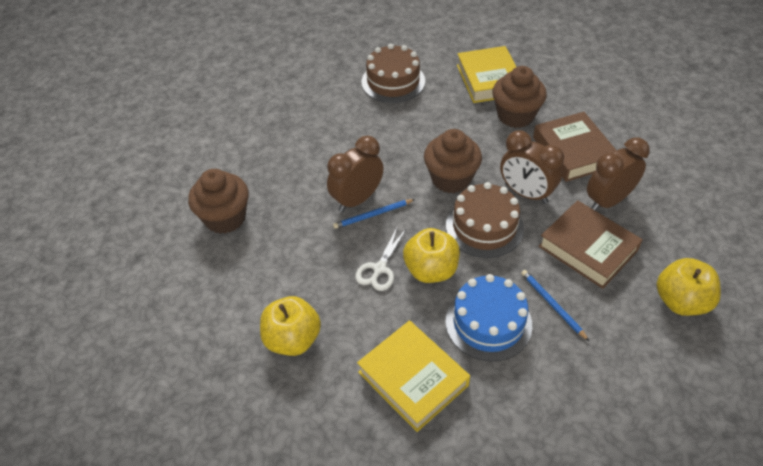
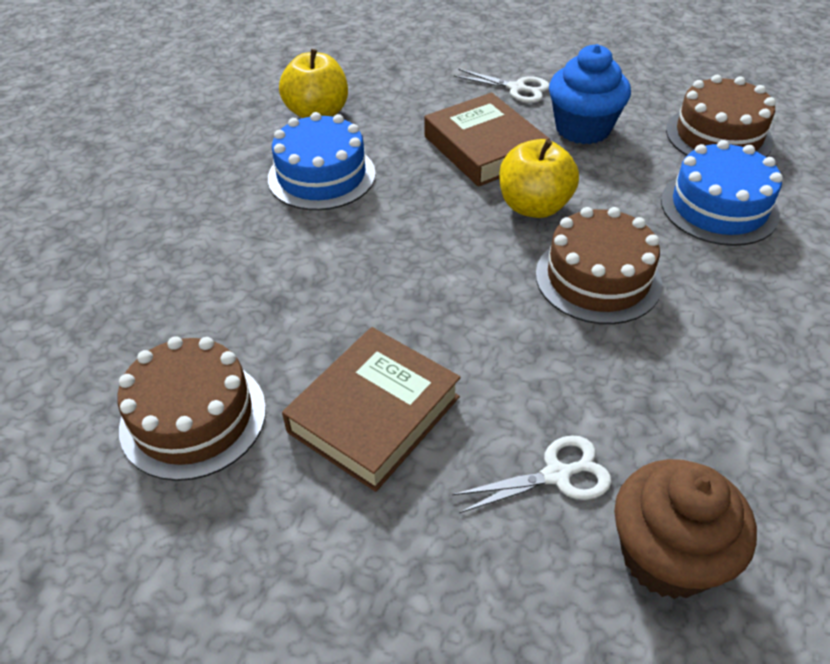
blue cake: 1 -> 2
blue cupcake: 0 -> 1
blue pencil: 2 -> 0
brown cake: 2 -> 3
brown clock: 3 -> 0
brown cupcake: 3 -> 1
white scissors: 1 -> 2
yellow apple: 3 -> 2
yellow book: 2 -> 0

